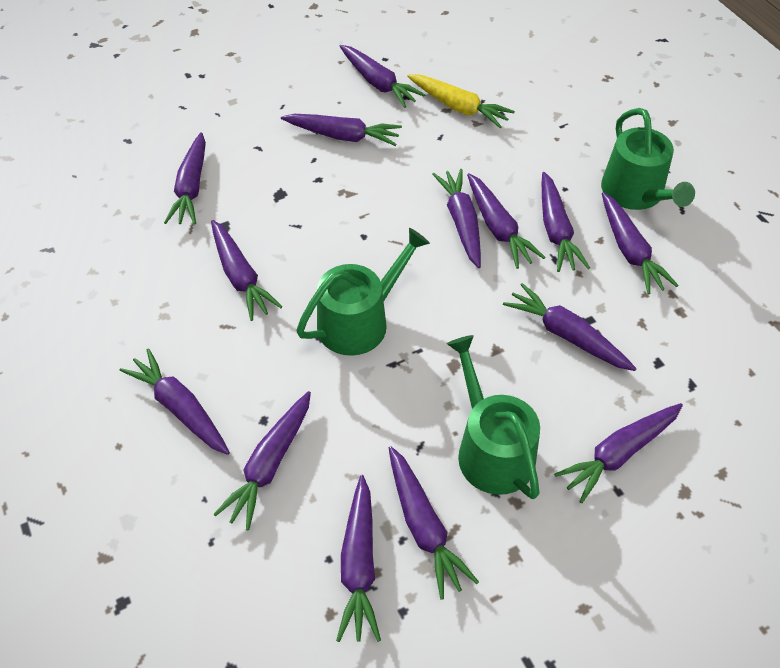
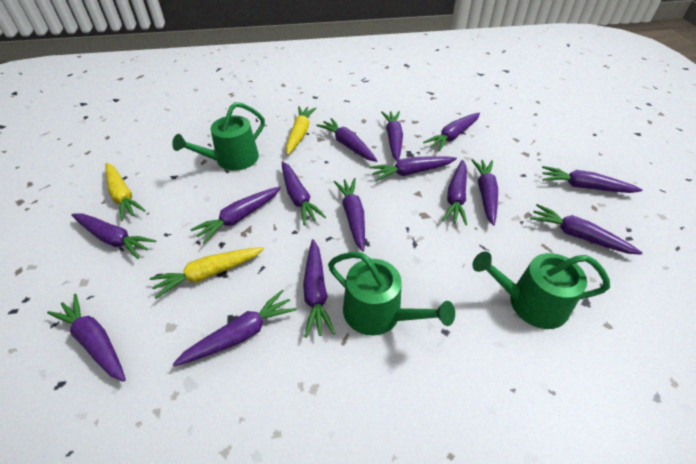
purple carrot: 14 -> 15
yellow carrot: 1 -> 3

